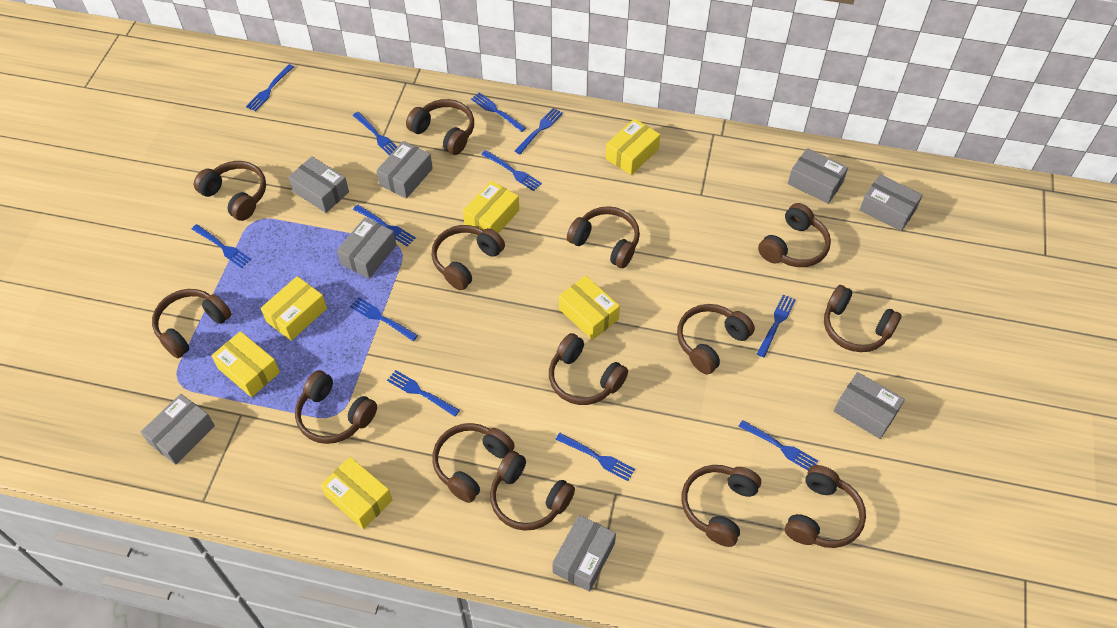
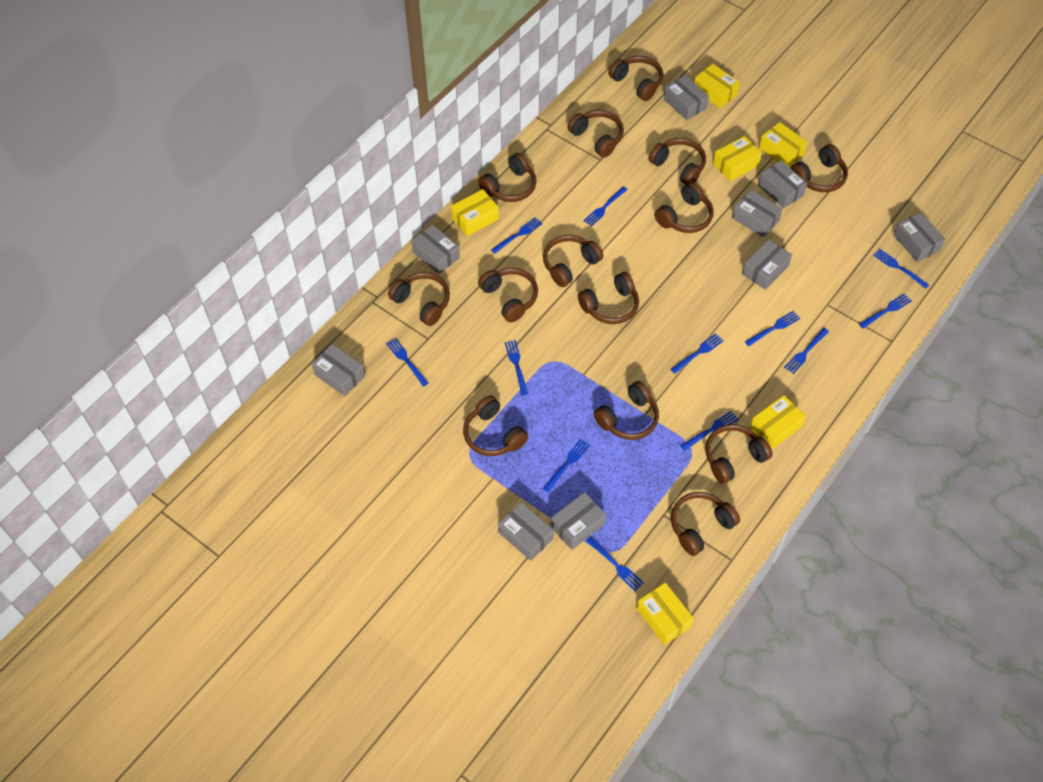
grey box: 8 -> 9

